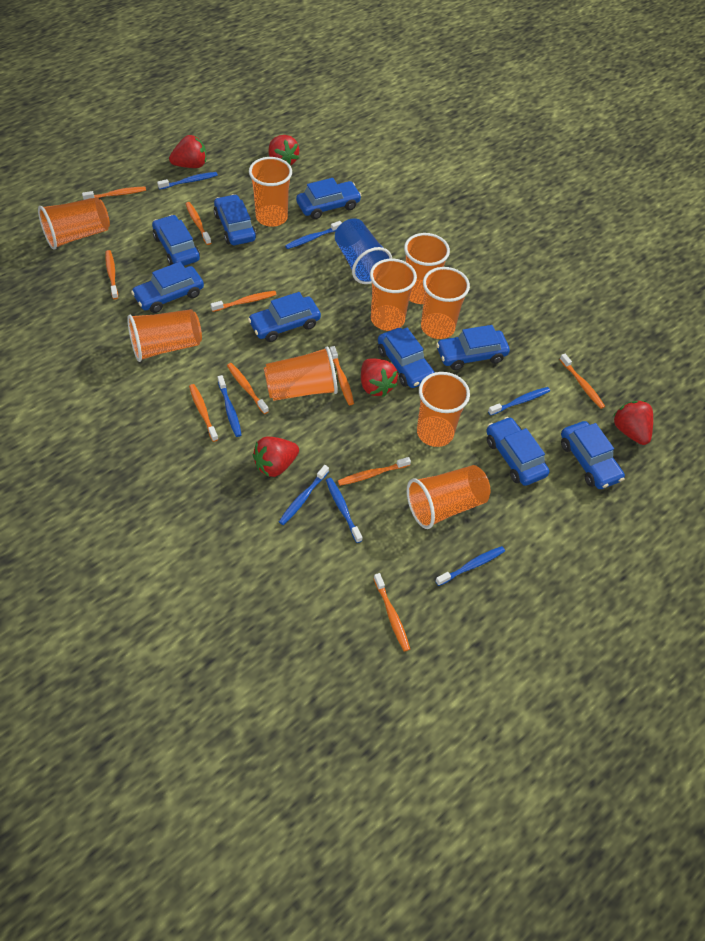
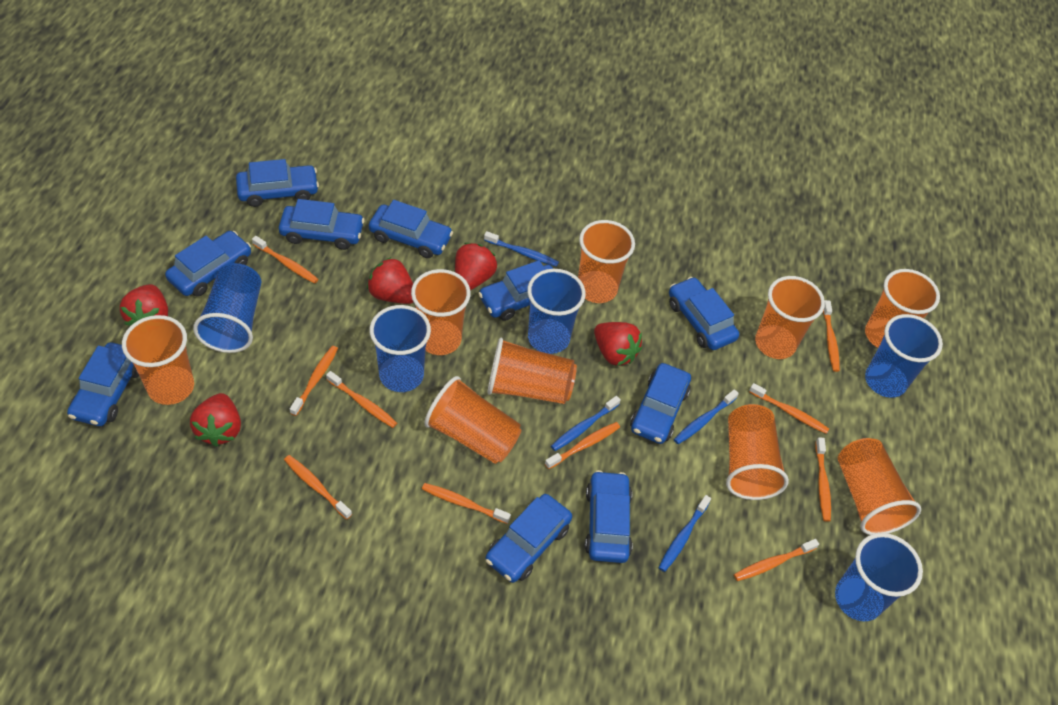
blue car: 9 -> 10
blue cup: 1 -> 5
blue toothbrush: 7 -> 4

